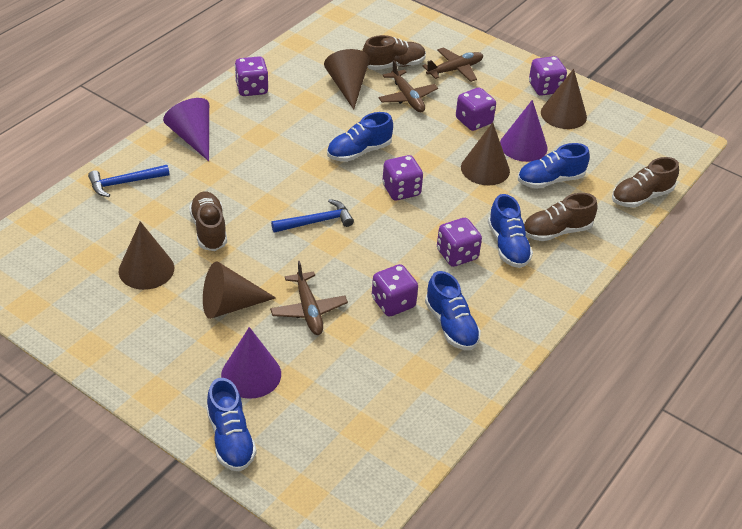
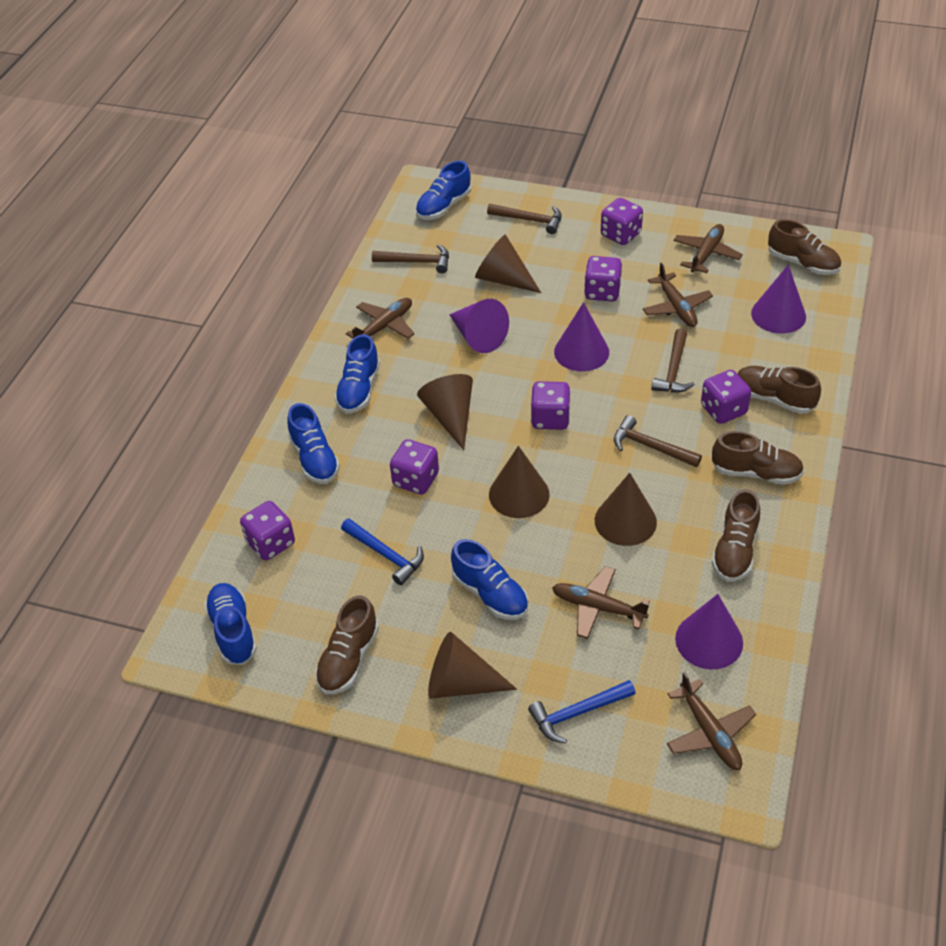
brown hammer: 0 -> 4
brown plane: 3 -> 5
brown shoe: 4 -> 5
purple cone: 3 -> 4

